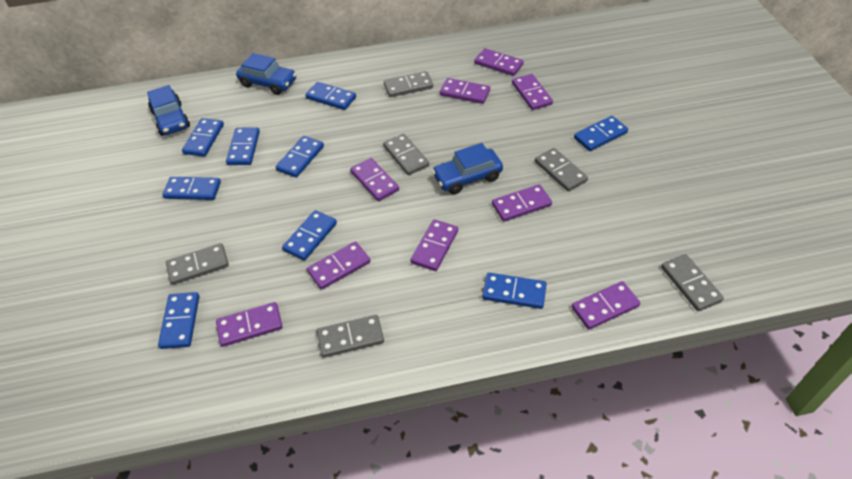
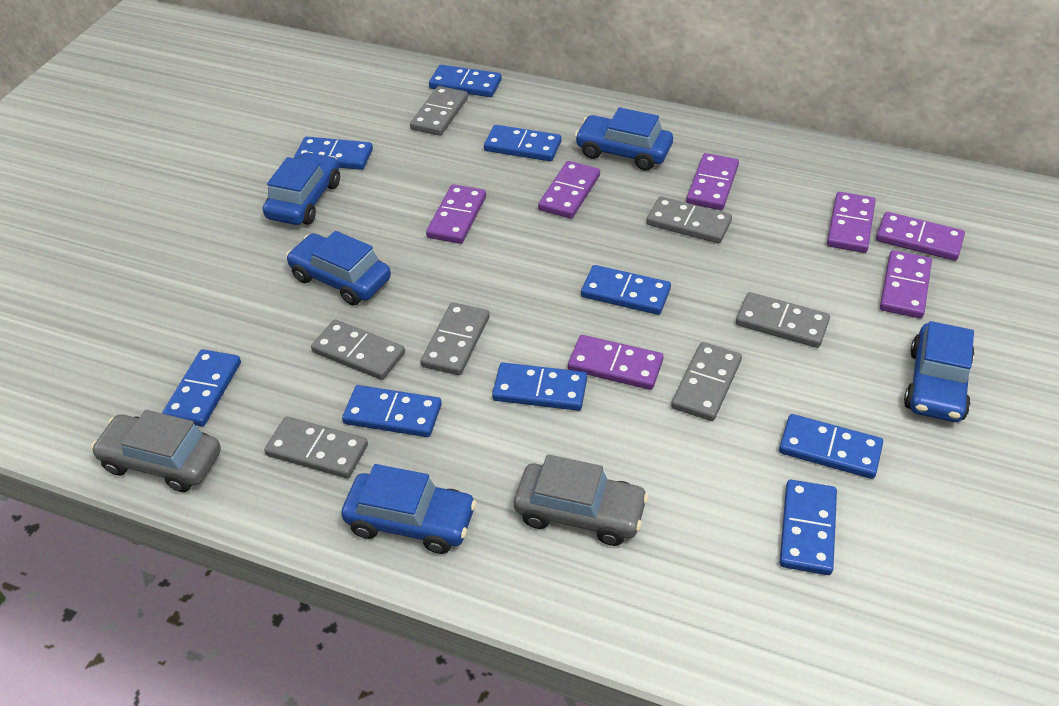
blue car: 3 -> 5
grey car: 0 -> 2
grey domino: 6 -> 7
purple domino: 9 -> 7

